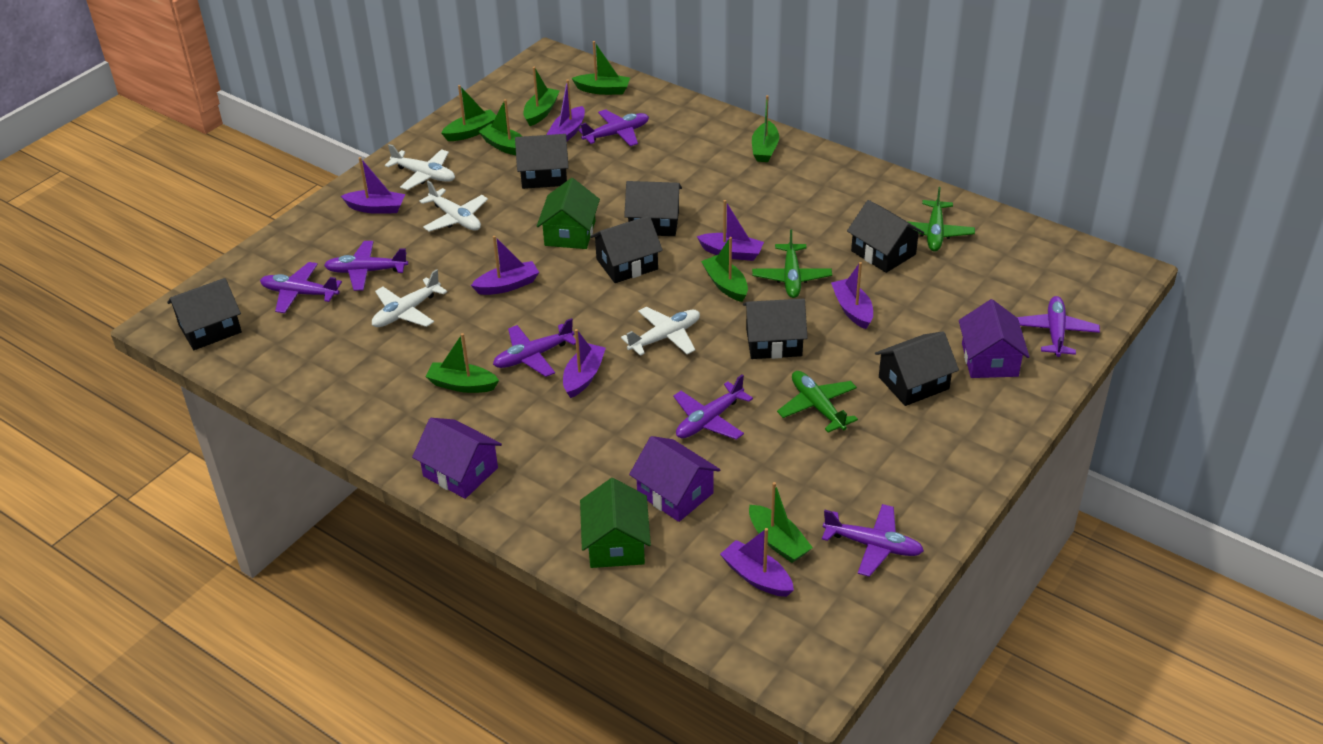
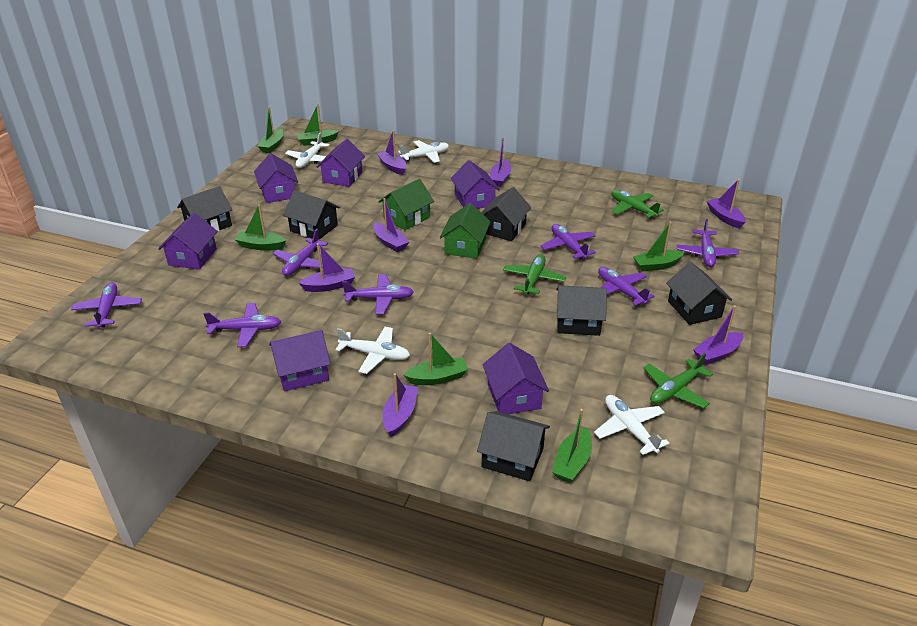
black house: 7 -> 6
green boat: 8 -> 6
purple house: 3 -> 6

